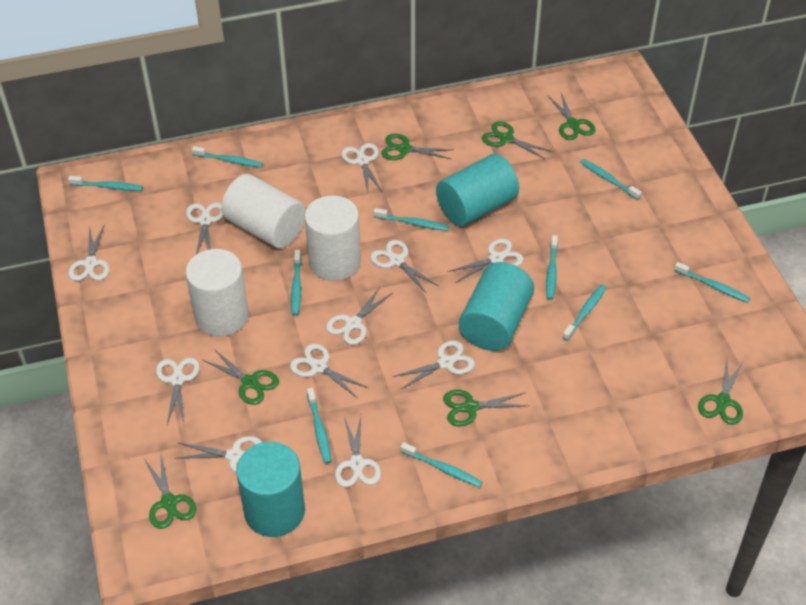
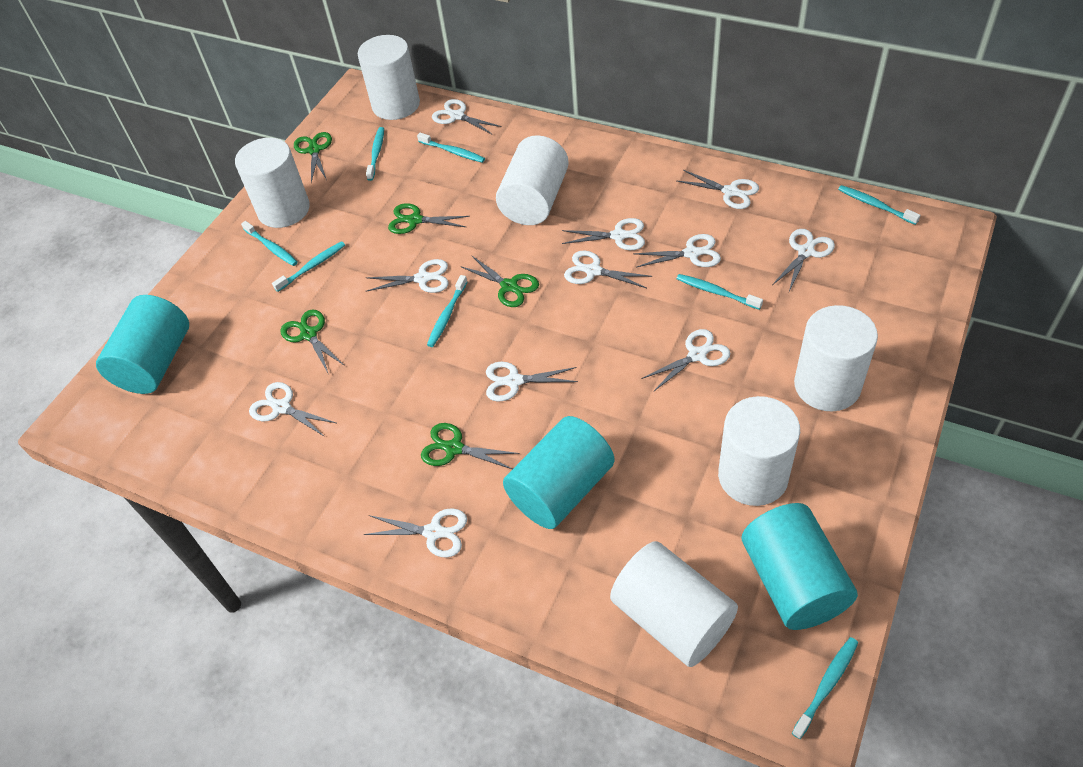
green scissors: 7 -> 5
turquoise toothbrush: 10 -> 8
white cylinder: 3 -> 6

